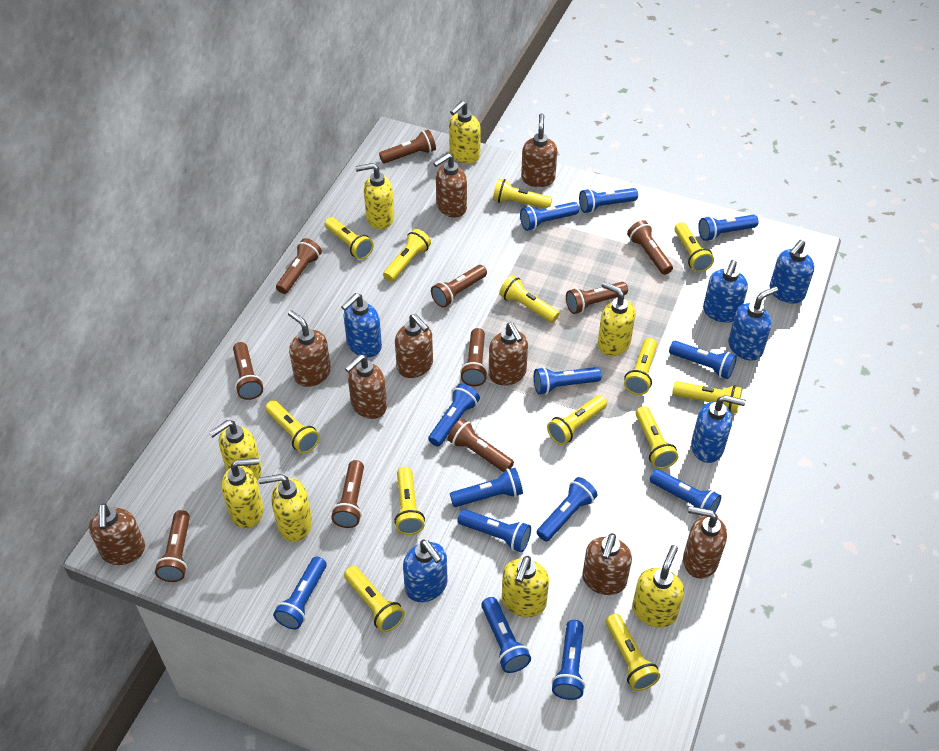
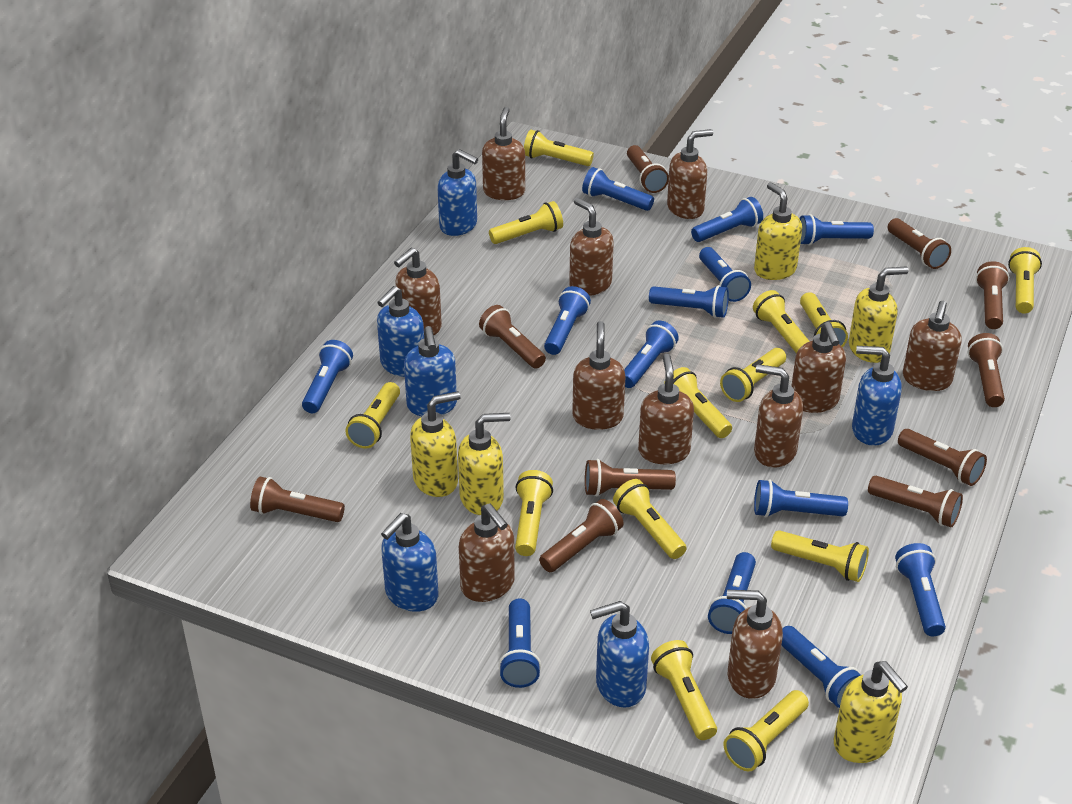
brown soap dispenser: 9 -> 11
yellow soap dispenser: 8 -> 5

